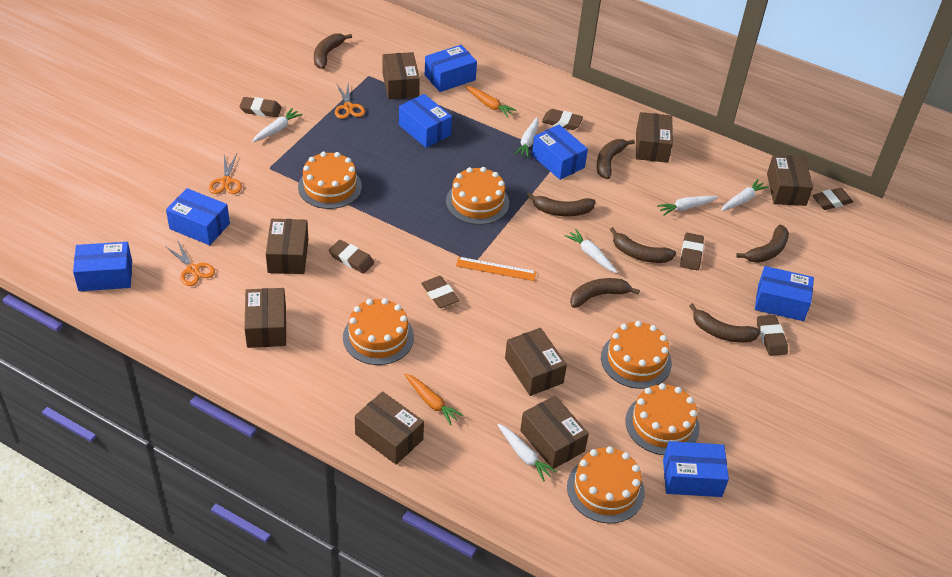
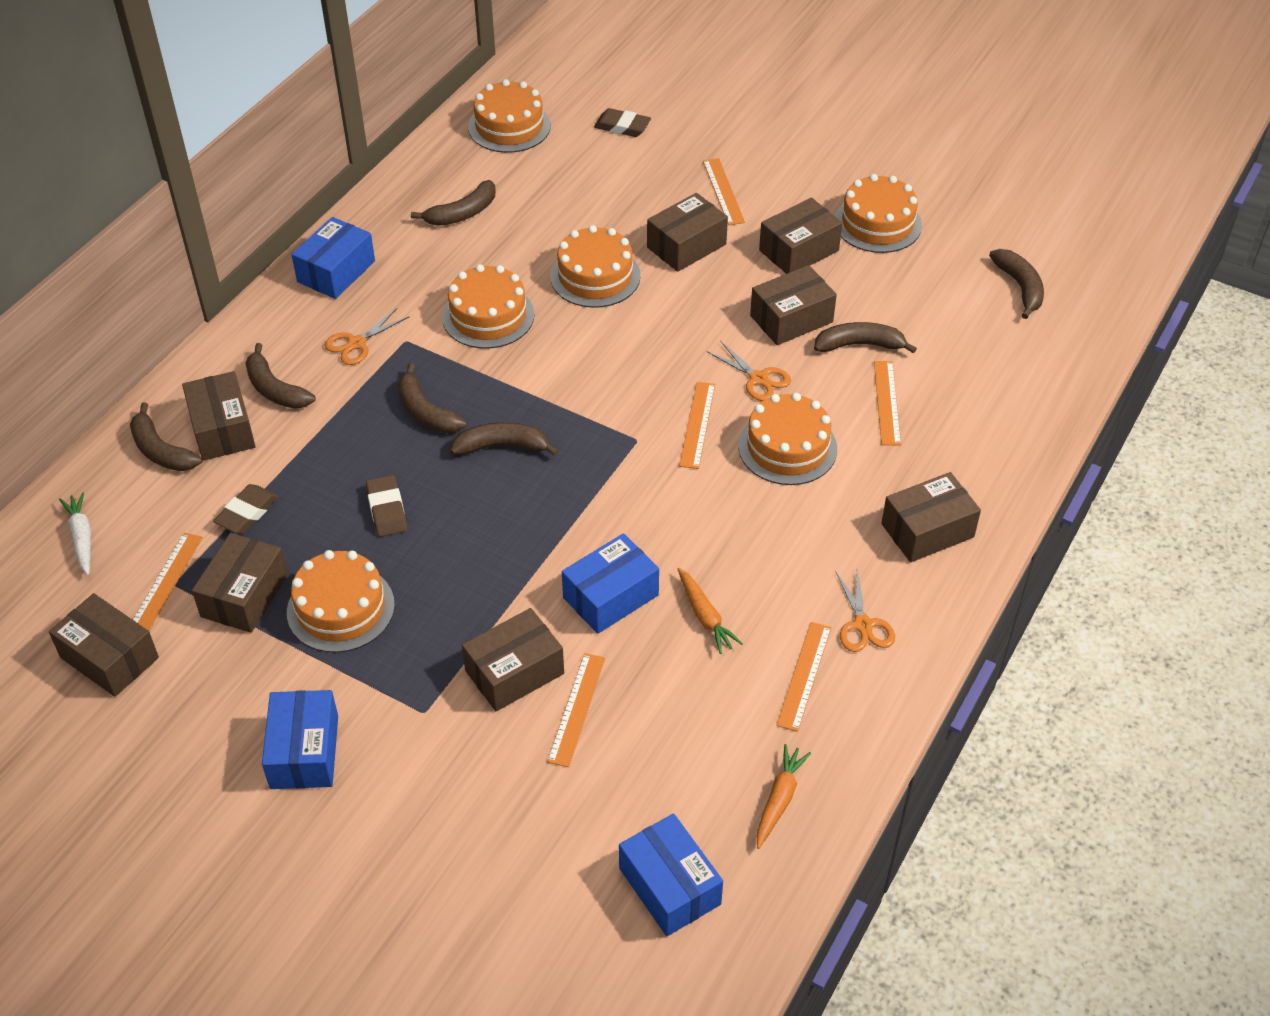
blue box: 7 -> 4
brown eraser: 7 -> 3
orange ruler: 1 -> 6
white carrot: 6 -> 1

